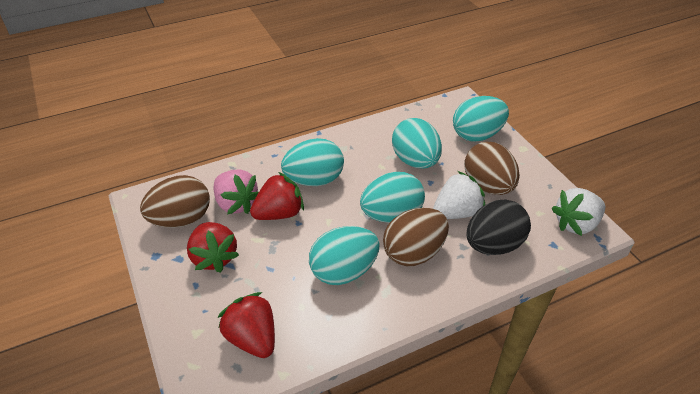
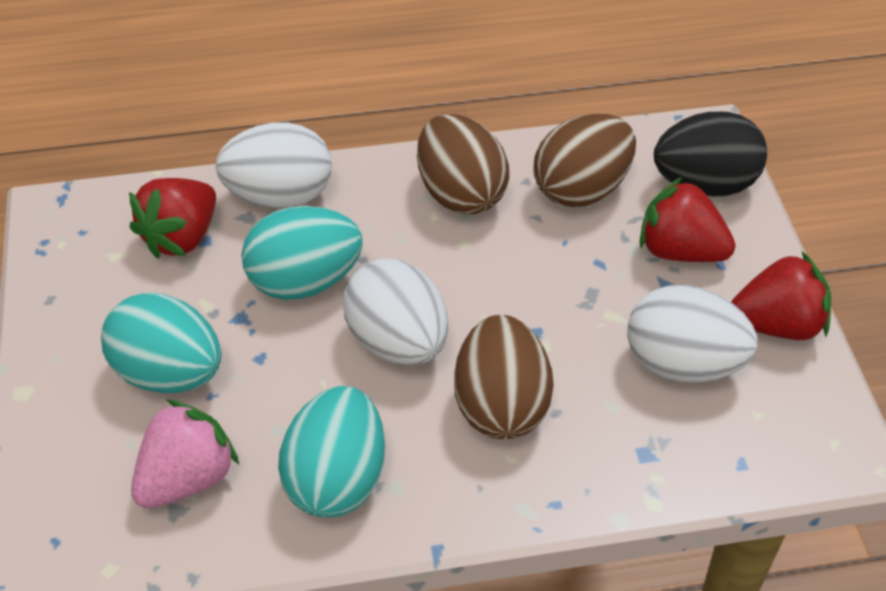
turquoise egg: 5 -> 3
white egg: 0 -> 3
white strawberry: 2 -> 0

